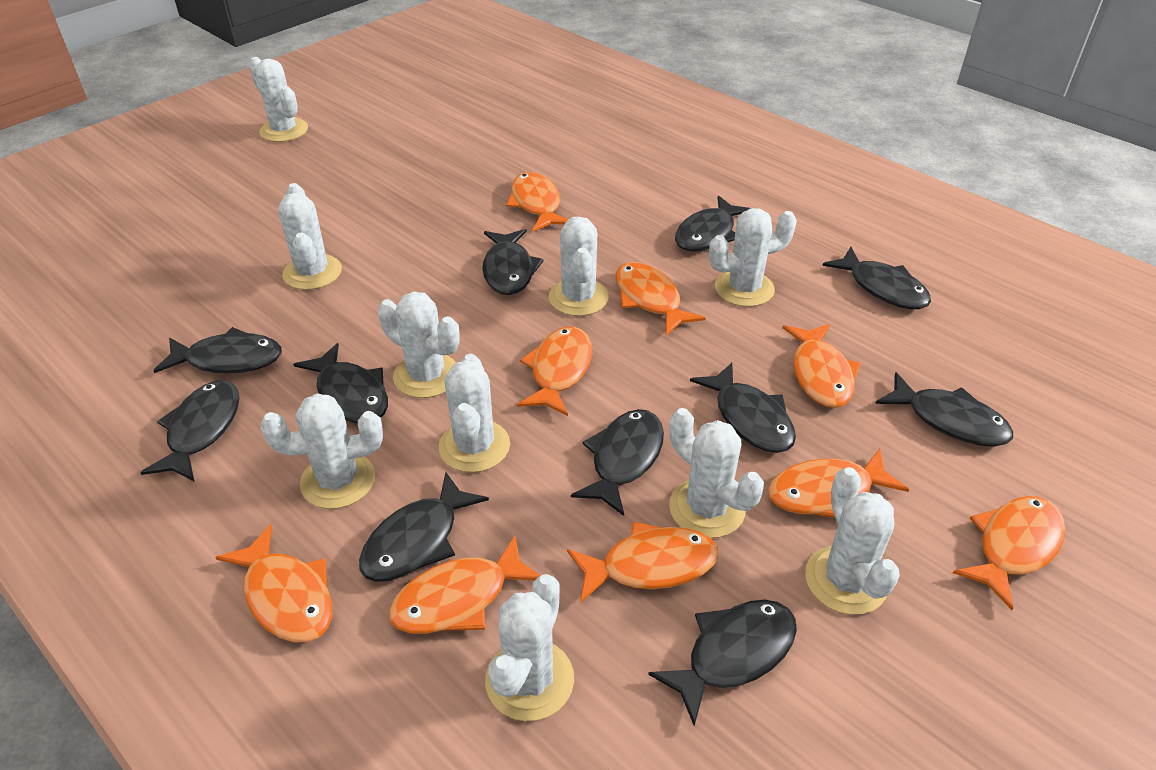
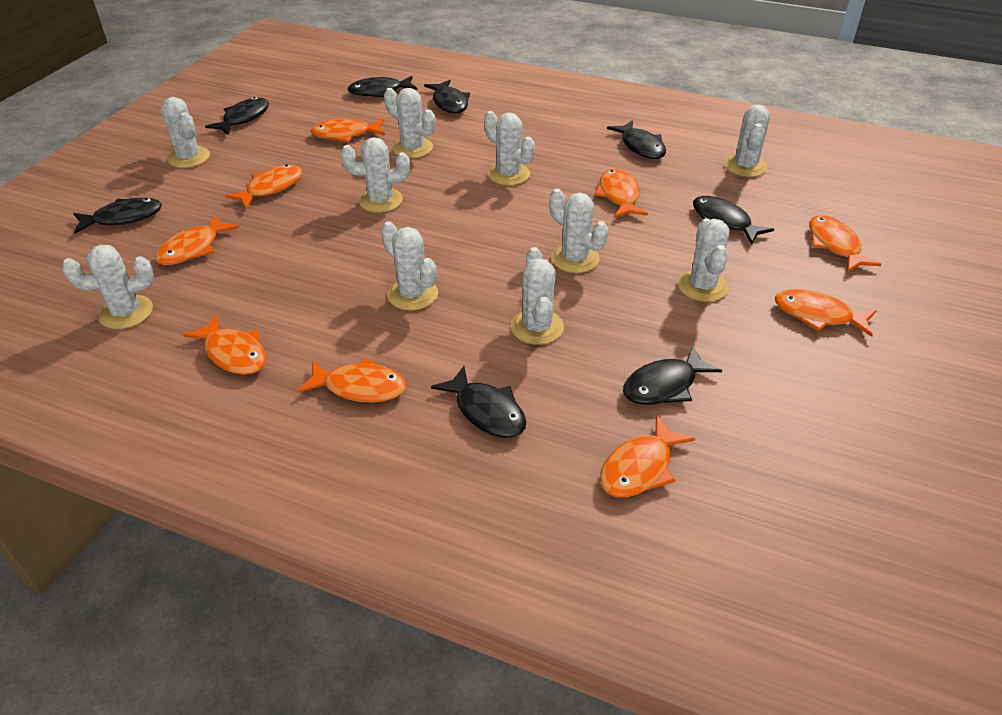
black fish: 11 -> 8

